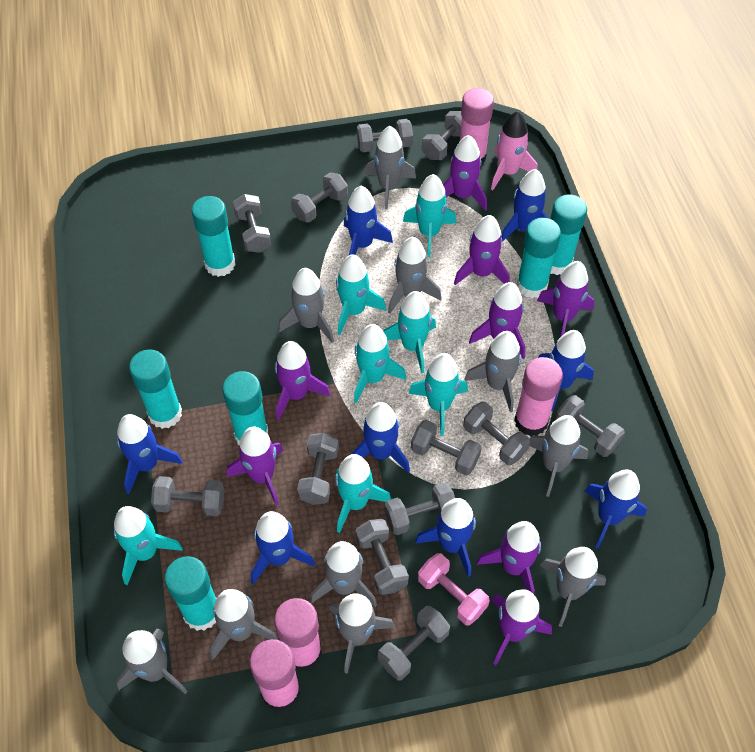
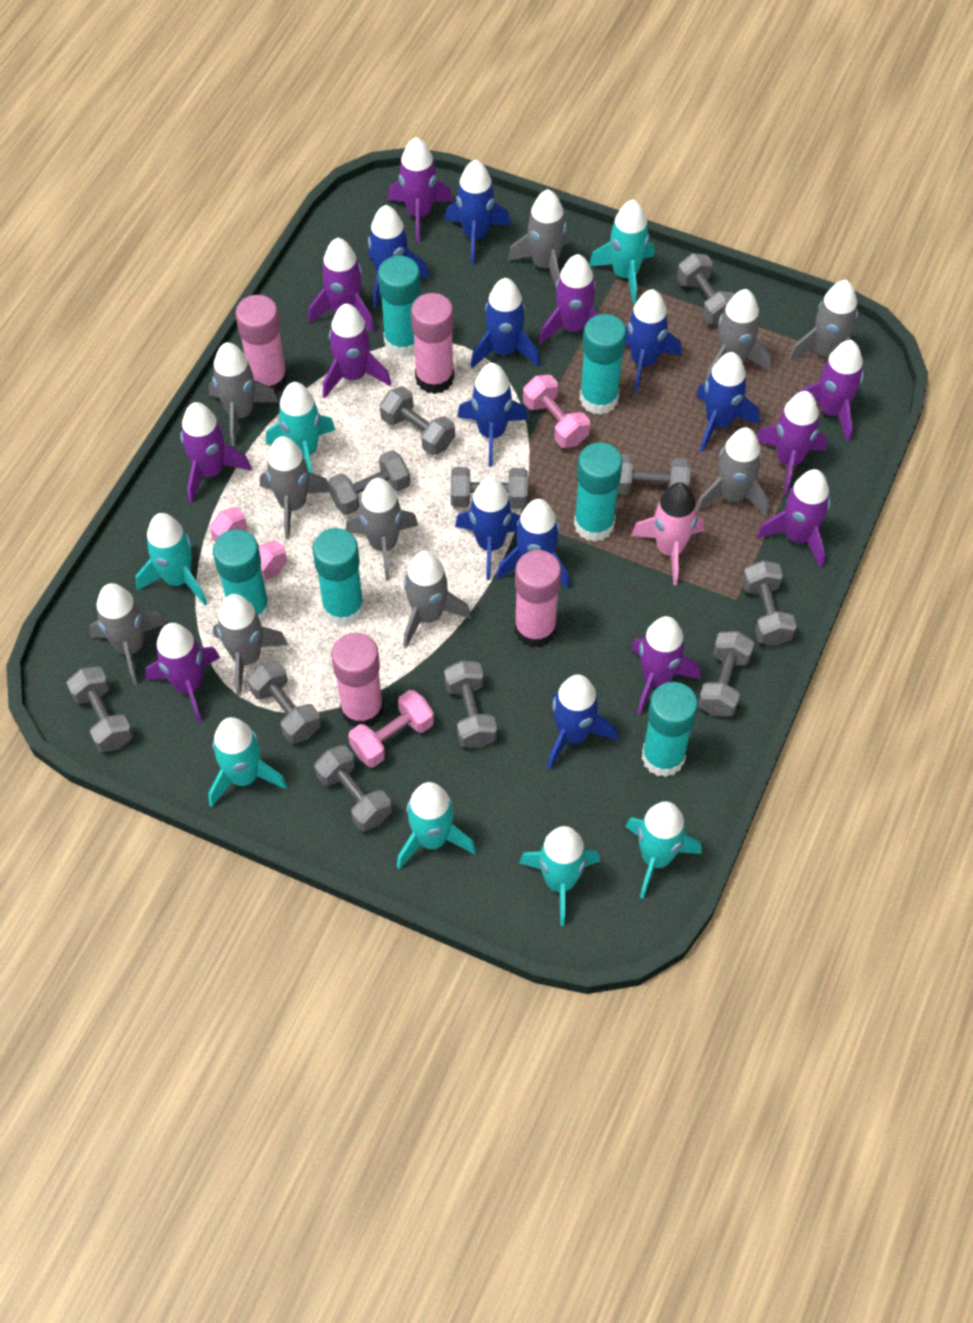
blue rocket: 8 -> 9
grey dumbbell: 12 -> 11
pink dumbbell: 1 -> 3
purple rocket: 8 -> 10

